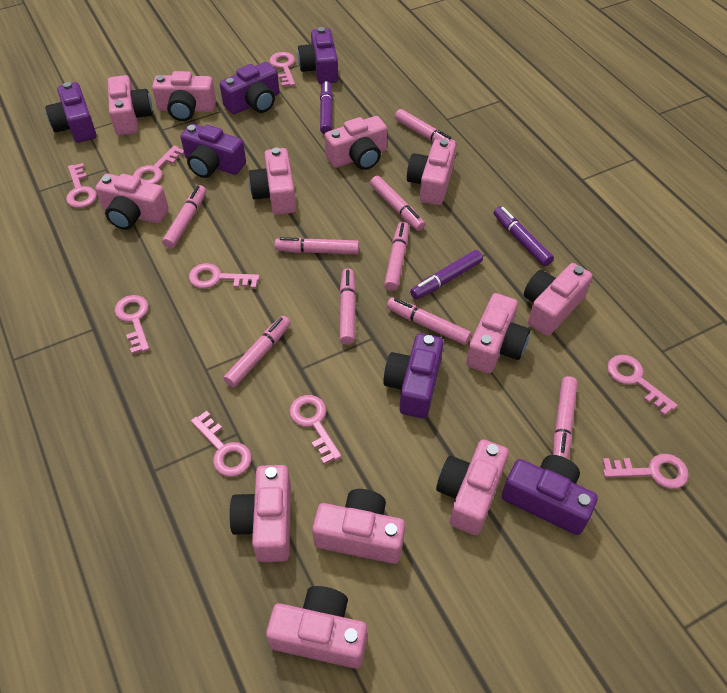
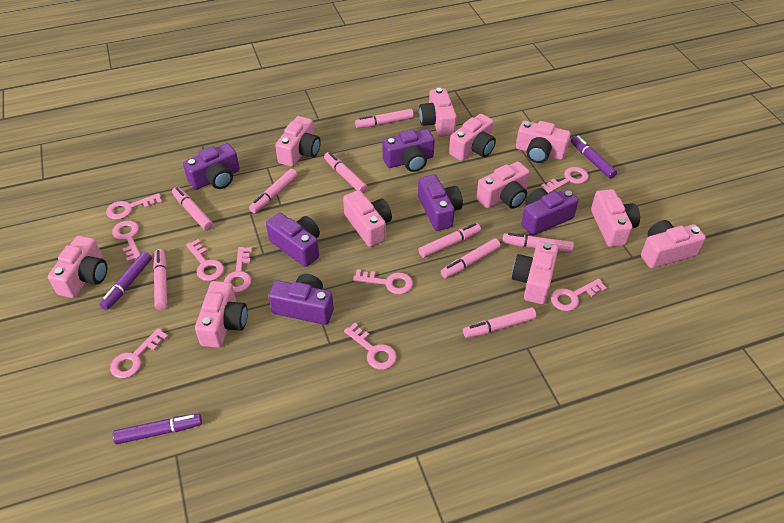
pink camera: 12 -> 11

